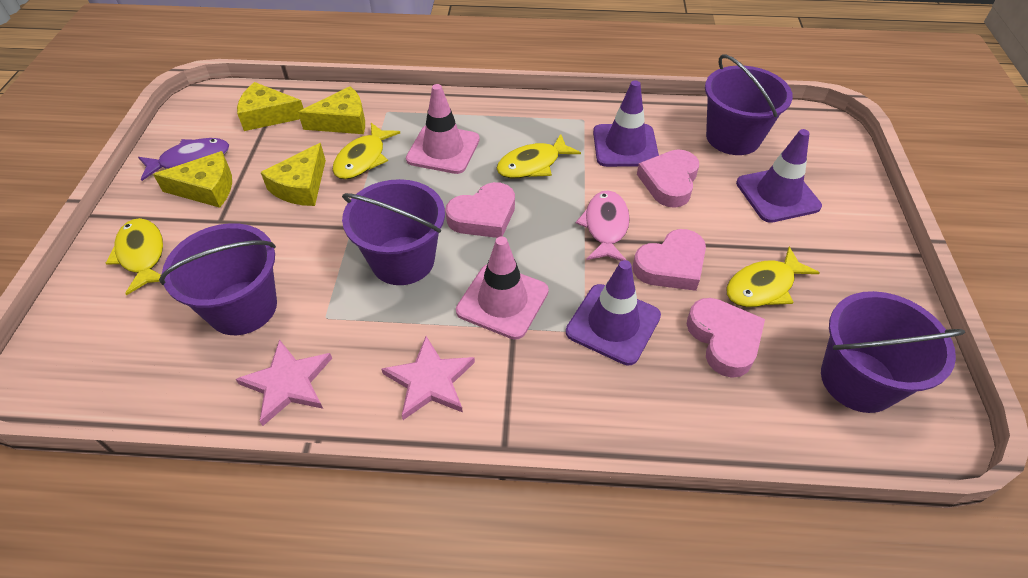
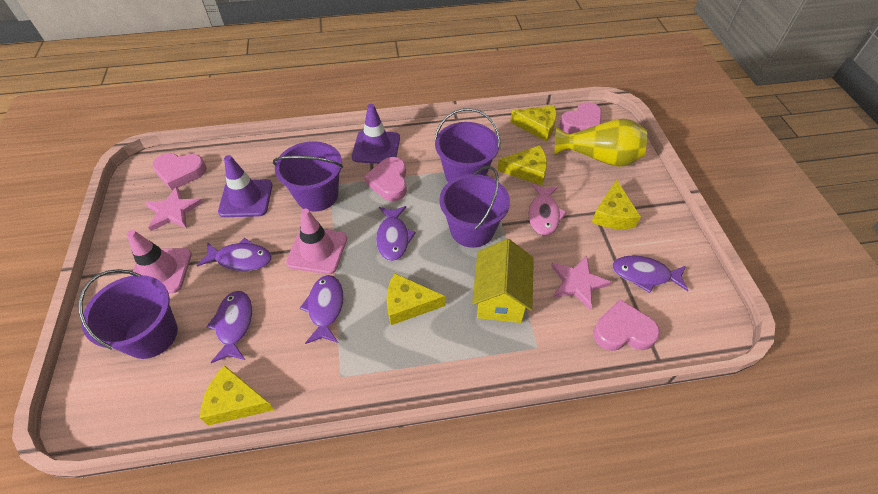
purple fish: 1 -> 5
purple traffic cone: 3 -> 2
yellow cheese: 4 -> 5
yellow fish: 4 -> 0
yellow house: 0 -> 1
yellow vase: 0 -> 1

